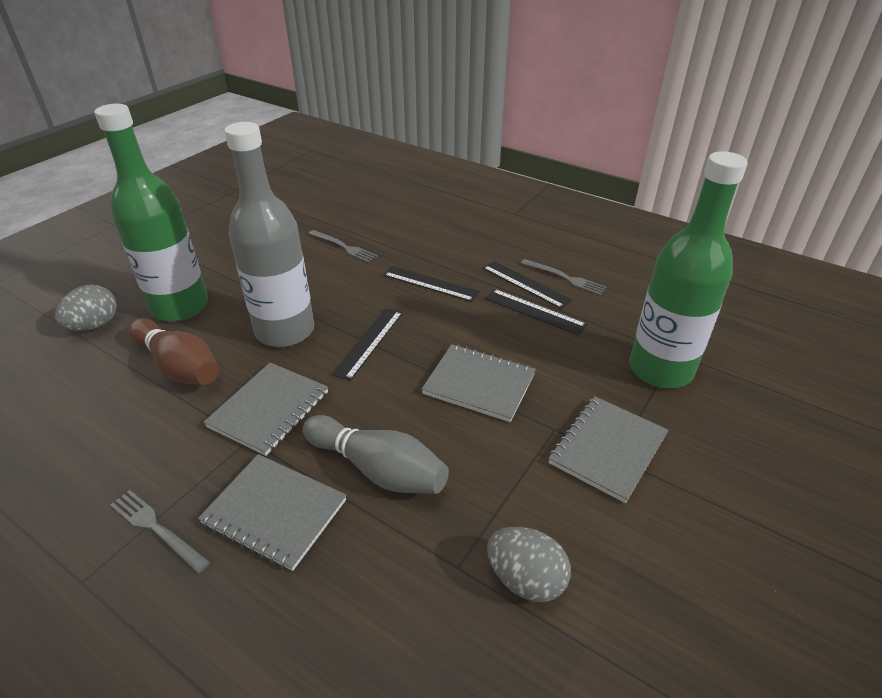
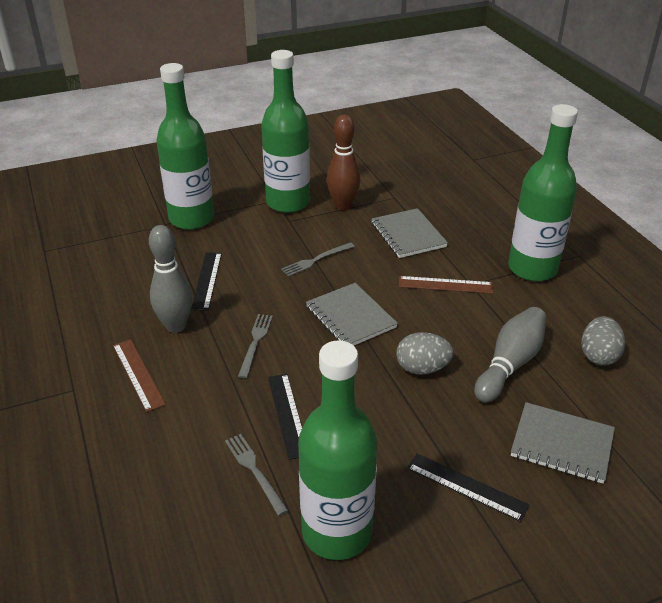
black ruler: 4 -> 3
brown ruler: 0 -> 2
green bottle: 2 -> 4
grey bottle: 1 -> 0
grey bowling pin: 1 -> 2
grey notebook: 4 -> 3

